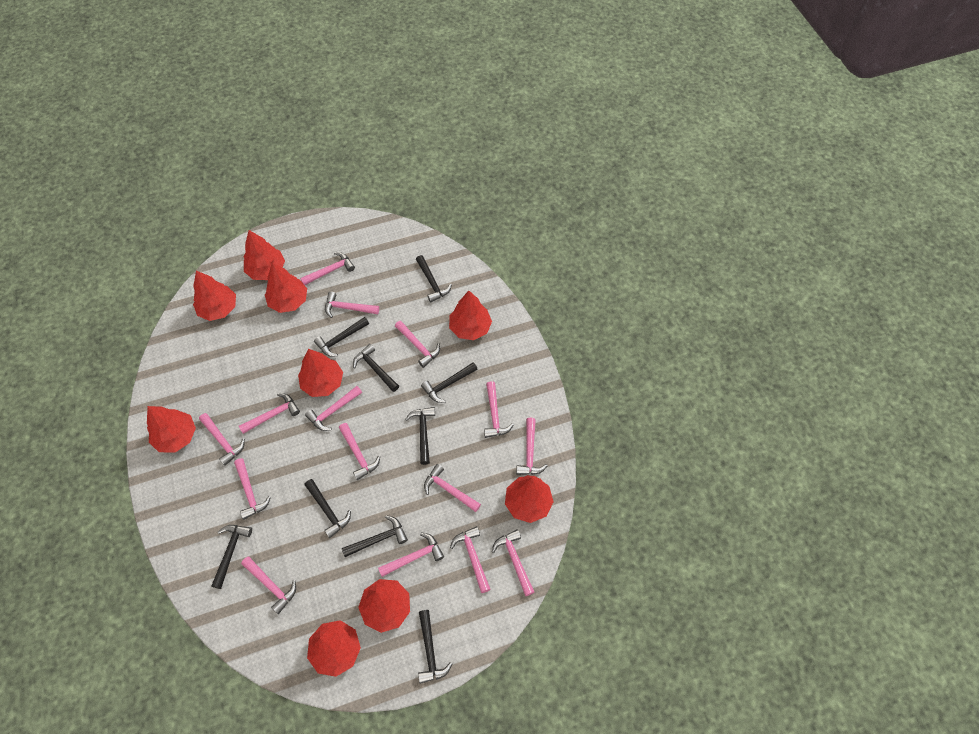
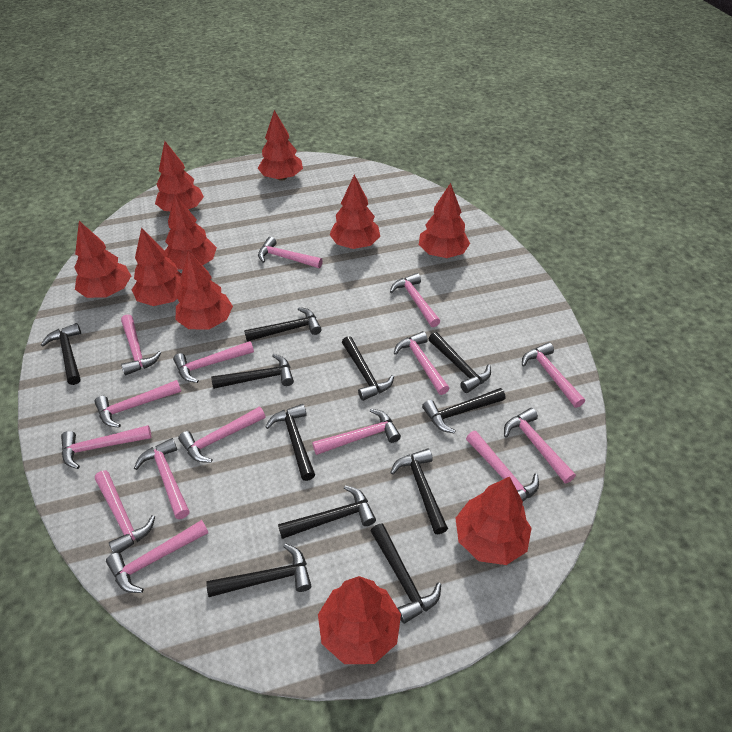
black hammer: 9 -> 11
red tree: 9 -> 10

